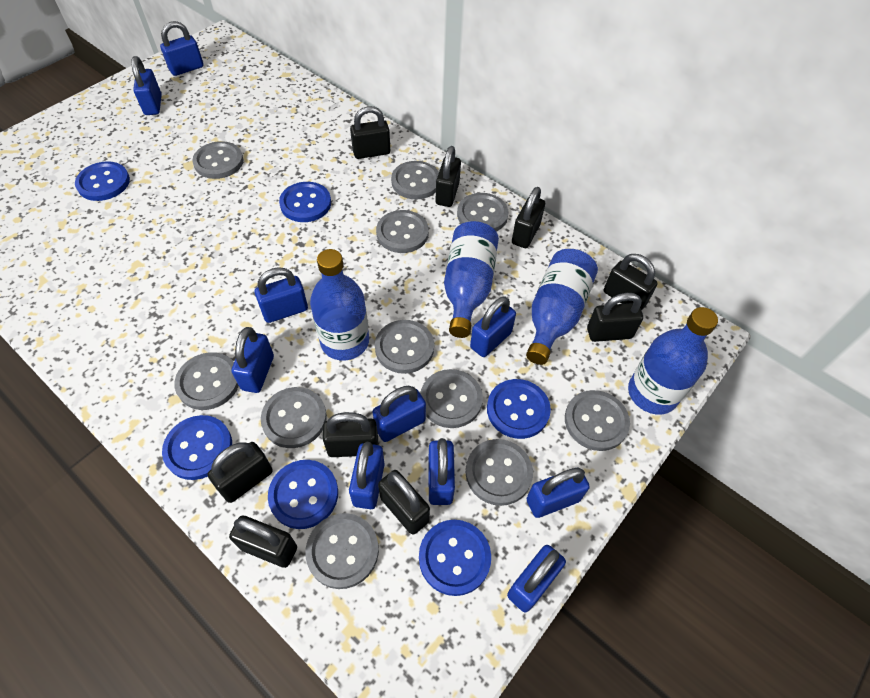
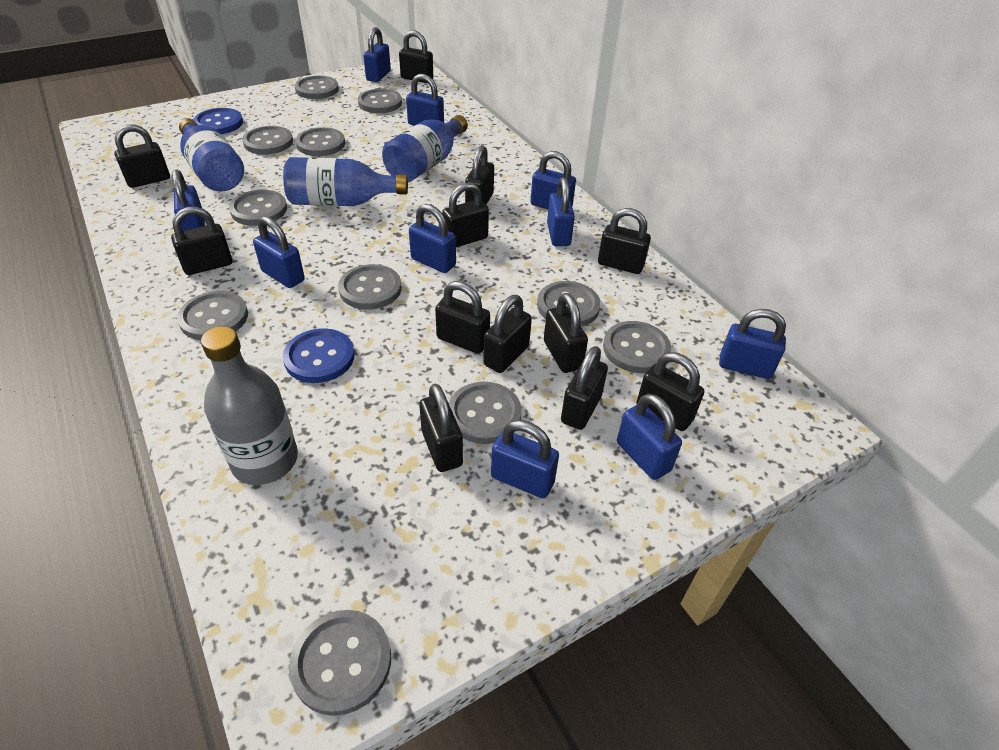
black padlock: 9 -> 12
blue bottle: 4 -> 3
blue button: 6 -> 2
grey bottle: 0 -> 1

